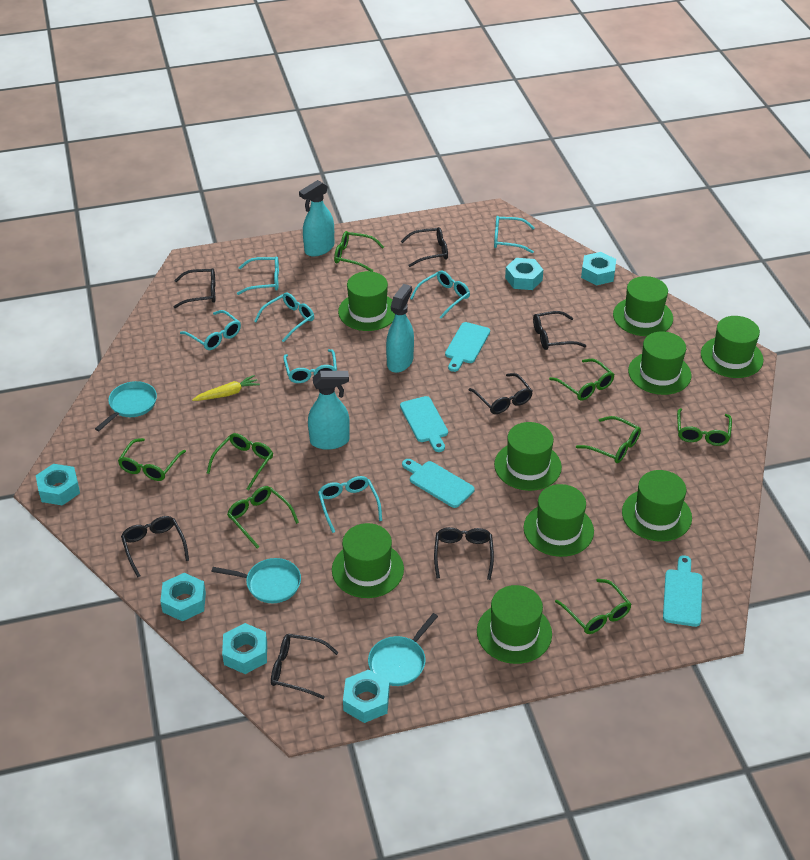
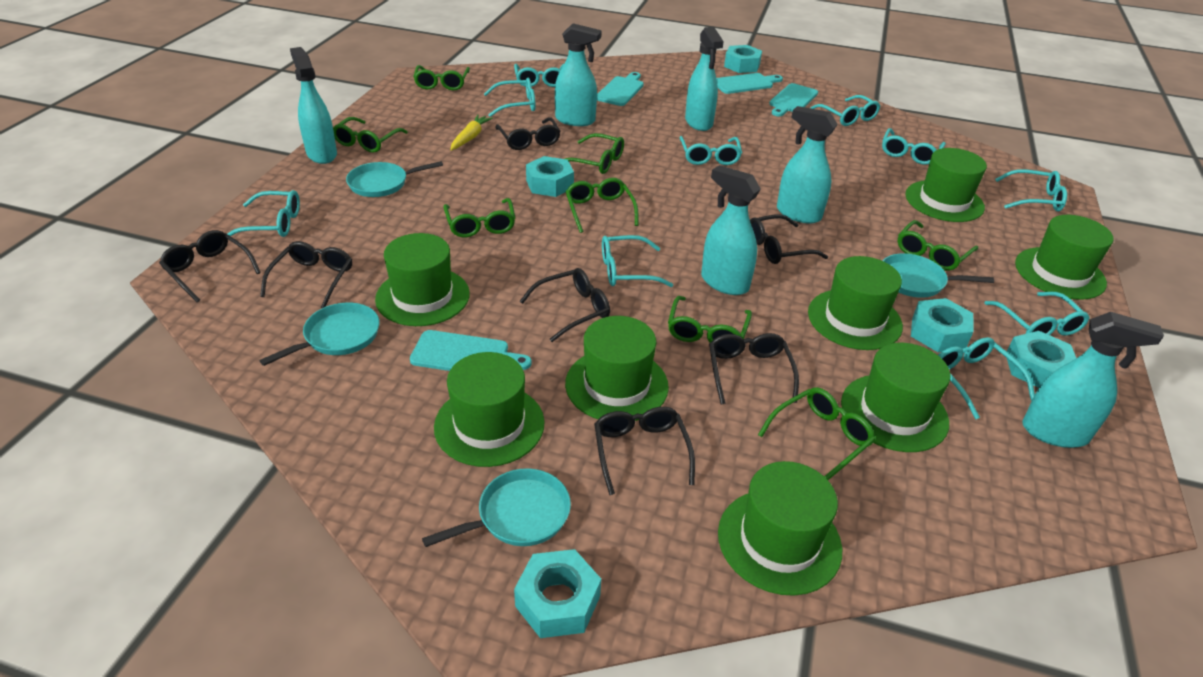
green hat: 9 -> 8
turquoise glasses: 7 -> 10
turquoise nut: 6 -> 5
turquoise pan: 3 -> 4
turquoise spray bottle: 3 -> 6

